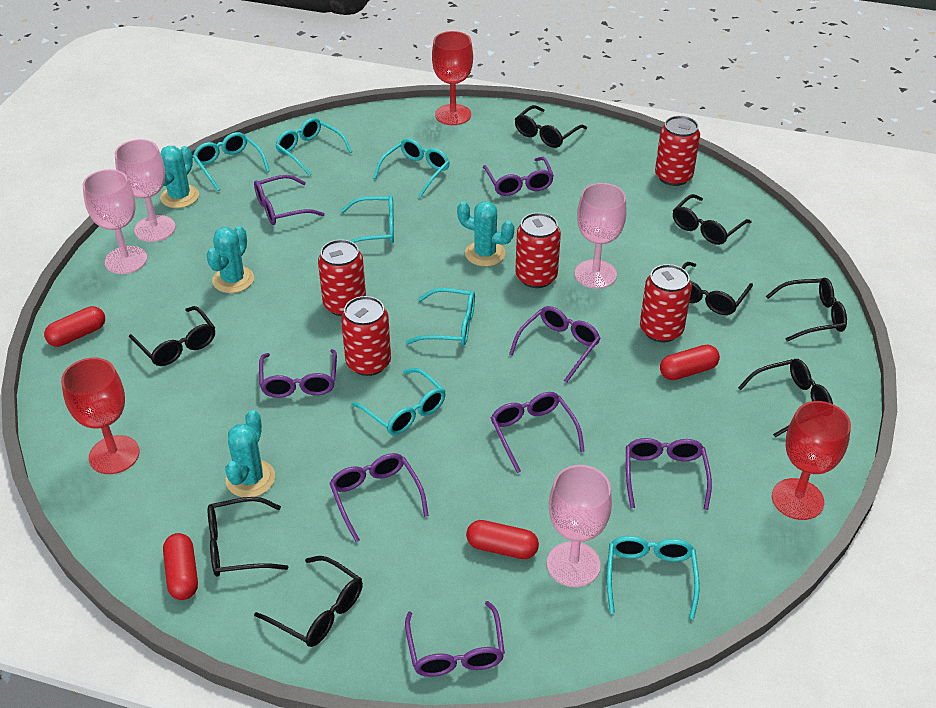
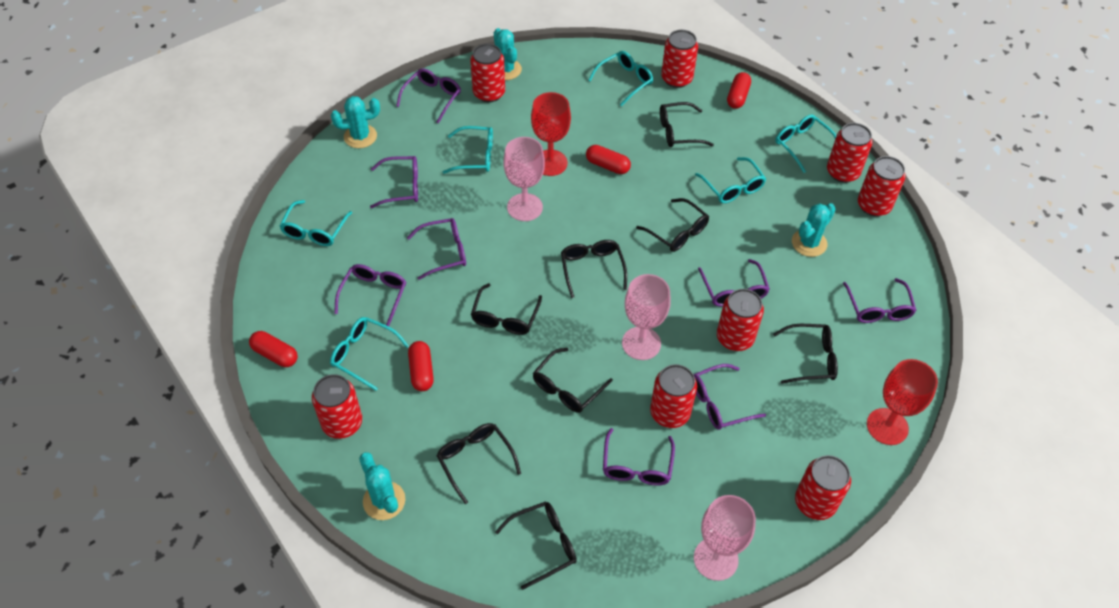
pink goblet: 4 -> 3
red can: 5 -> 8
red goblet: 3 -> 2
turquoise glasses: 7 -> 6

